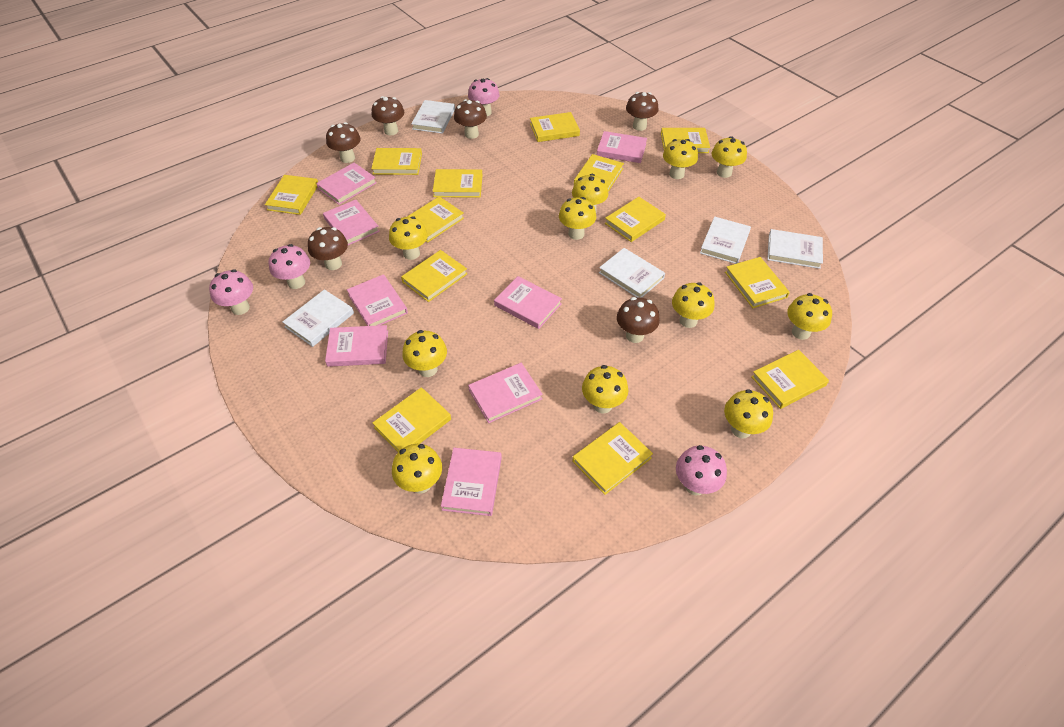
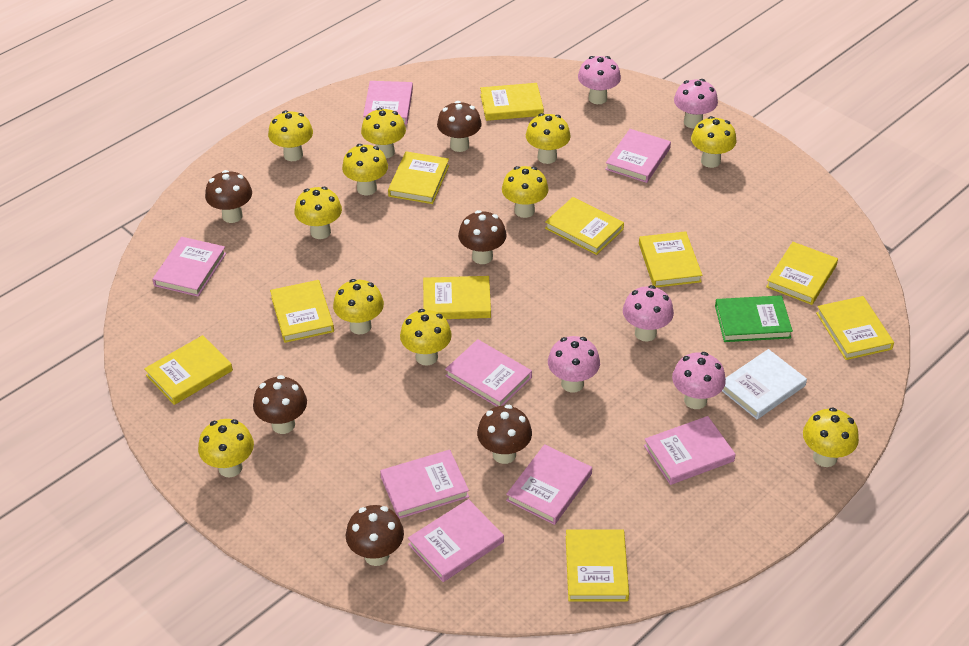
green book: 0 -> 1
pink mushroom: 4 -> 5
white book: 5 -> 1
yellow book: 13 -> 10

